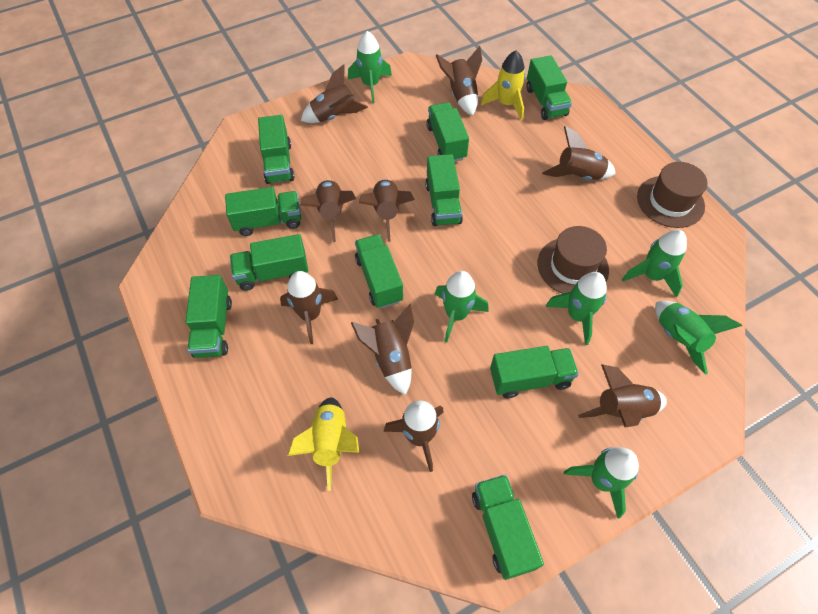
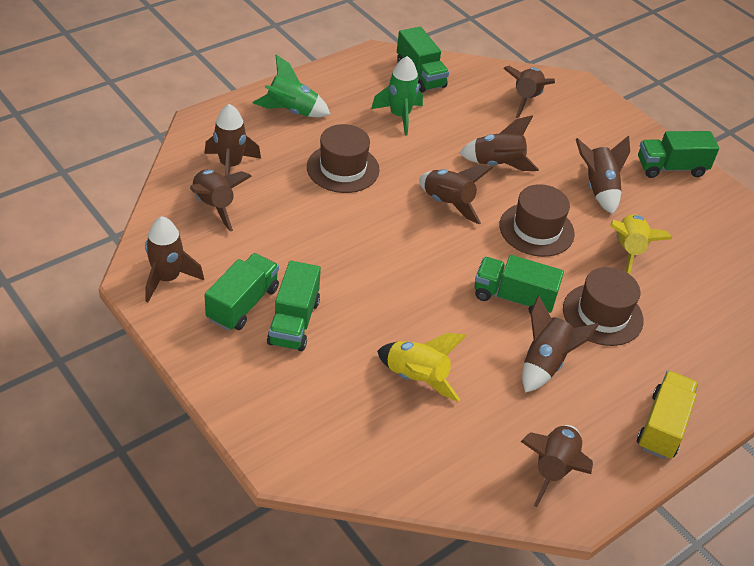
brown hat: 2 -> 3
green rocket: 6 -> 2
green truck: 10 -> 5
yellow truck: 0 -> 1

